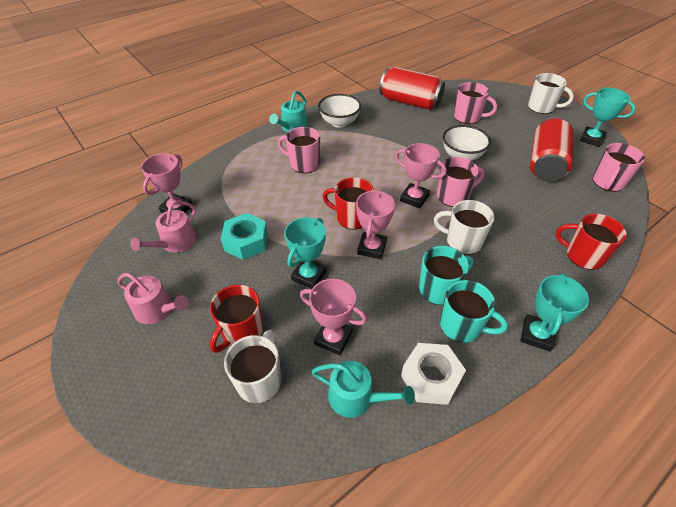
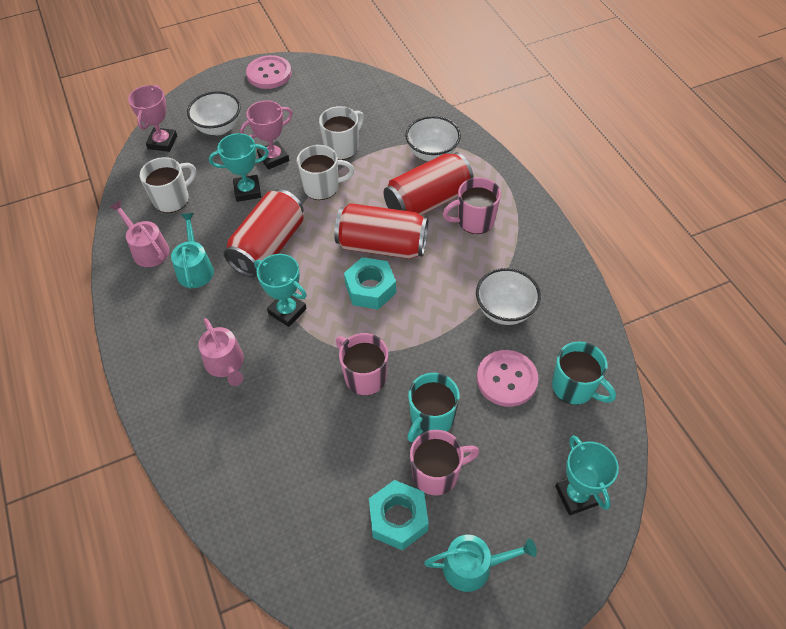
pink button: 0 -> 2
pink mug: 4 -> 3
pink trophy: 4 -> 2
red can: 2 -> 3
red mug: 3 -> 0
turquoise nut: 1 -> 2
white bowl: 2 -> 3
white nut: 1 -> 0

